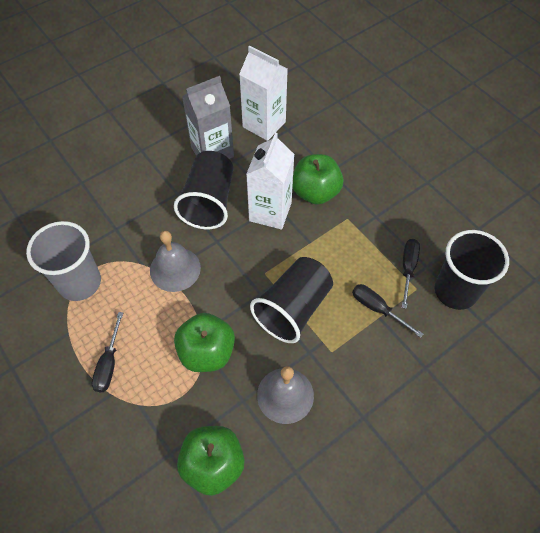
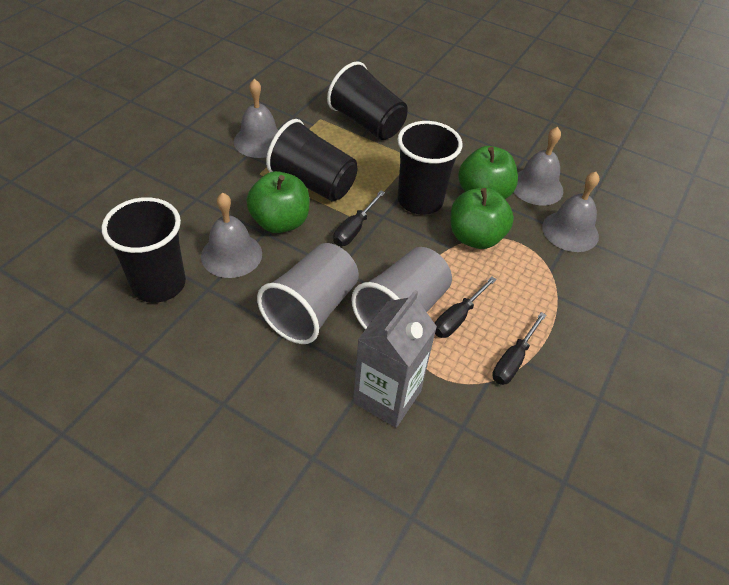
black cup: 3 -> 4
grey bell: 2 -> 4
grey cup: 1 -> 2
white carton: 2 -> 0

